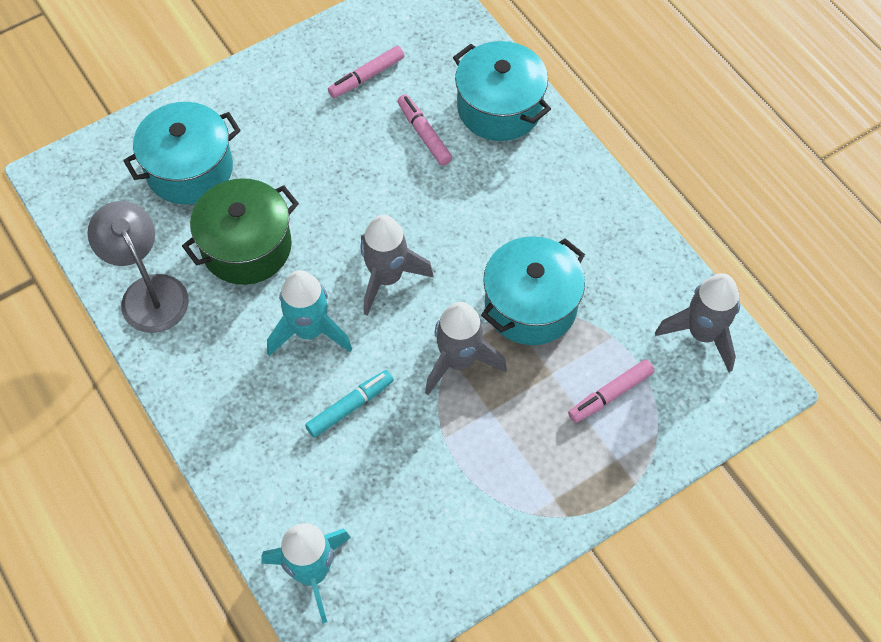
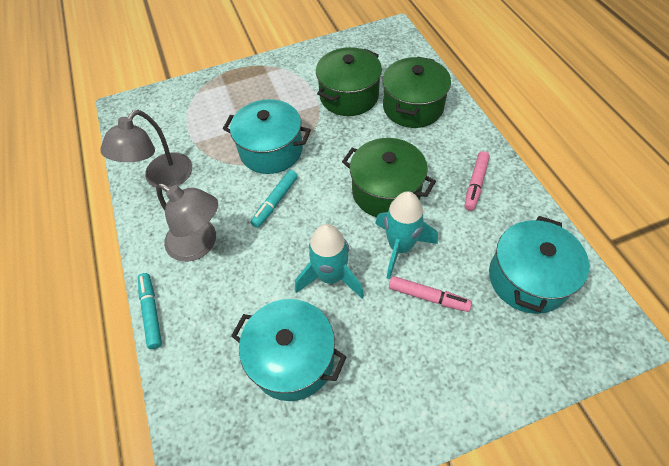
green pot: 1 -> 3
grey lamp: 1 -> 2
grey rocket: 3 -> 0
pink marker: 3 -> 2
turquoise marker: 1 -> 2

